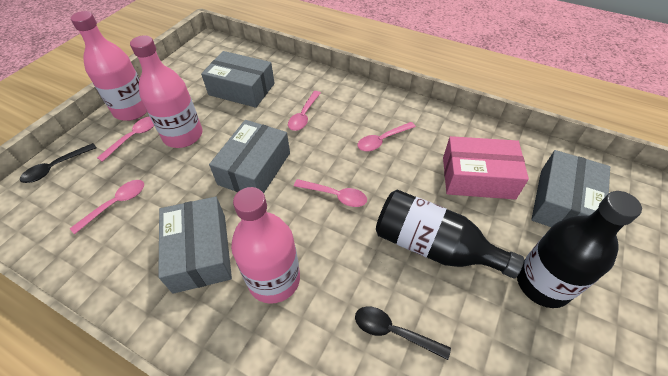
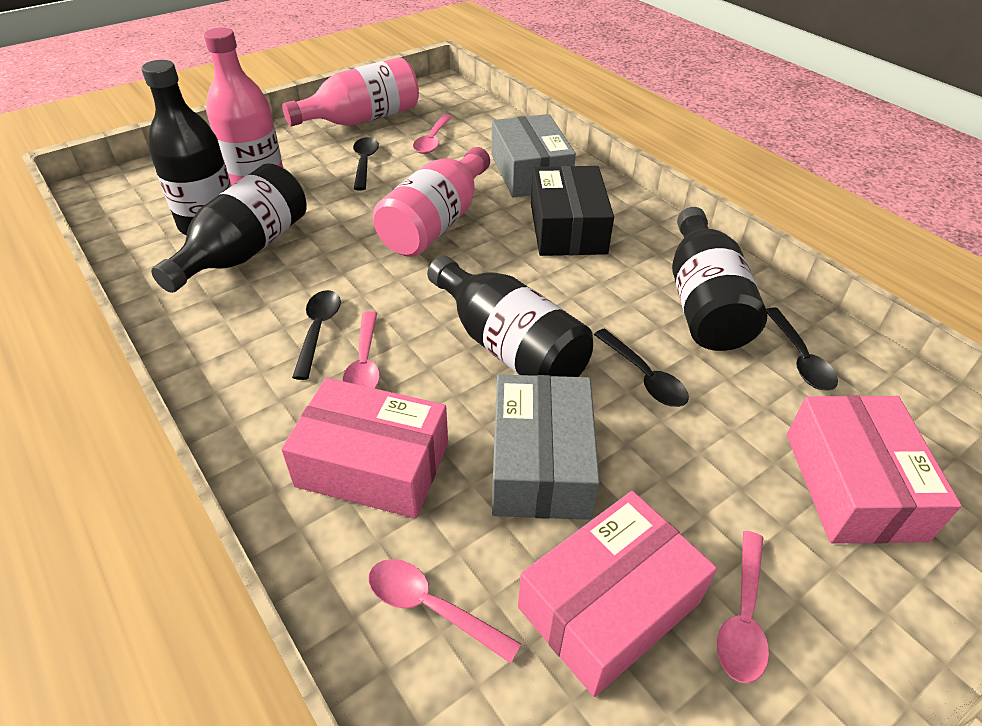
black bottle: 2 -> 4
black box: 0 -> 1
black spoon: 2 -> 4
grey box: 4 -> 2
pink box: 1 -> 3
pink spoon: 5 -> 4

